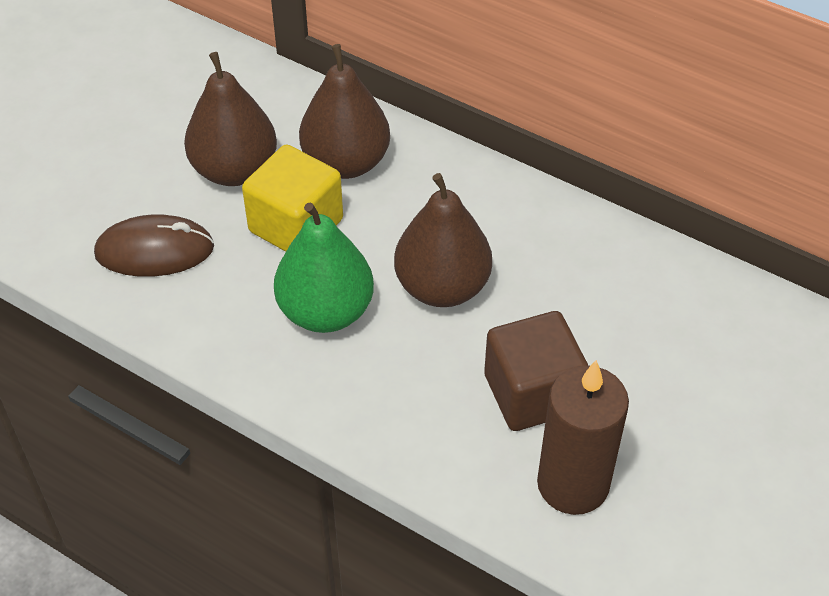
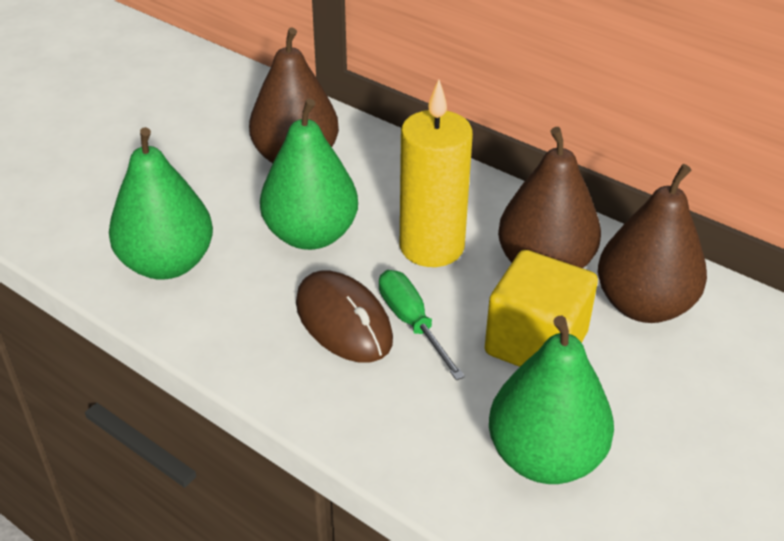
brown candle: 1 -> 0
brown cube: 1 -> 0
green pear: 1 -> 3
green screwdriver: 0 -> 1
yellow candle: 0 -> 1

